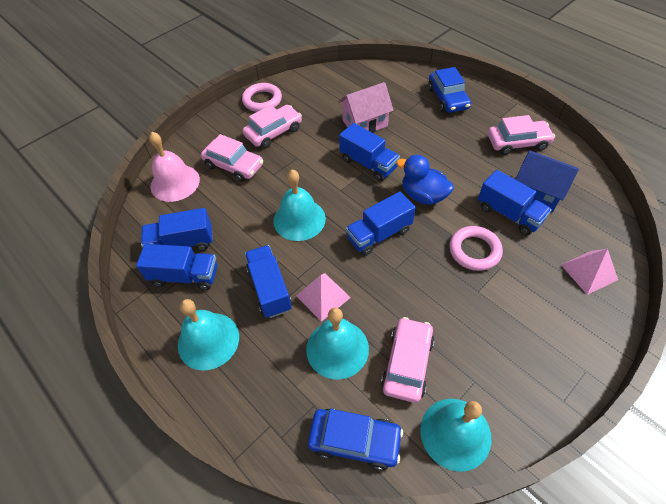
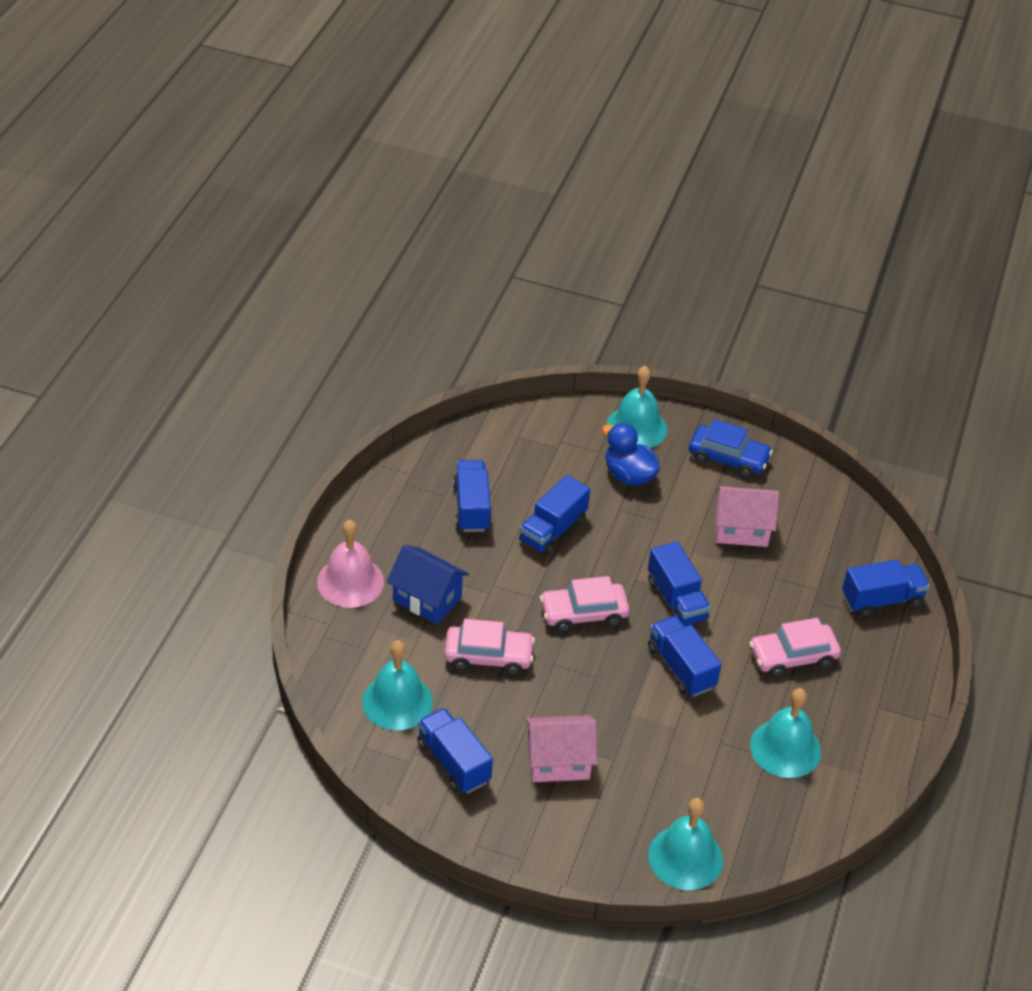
blue car: 2 -> 1
pink car: 4 -> 3
pink house: 1 -> 2
pink pyramid: 2 -> 0
pink ring: 2 -> 0

